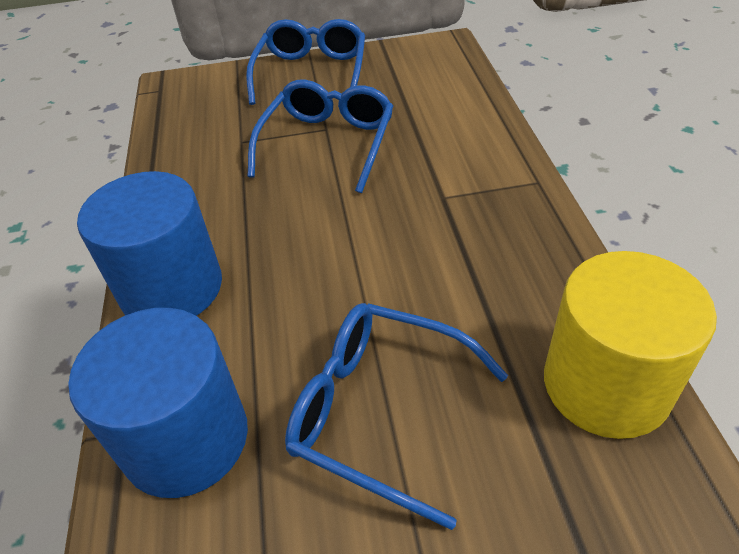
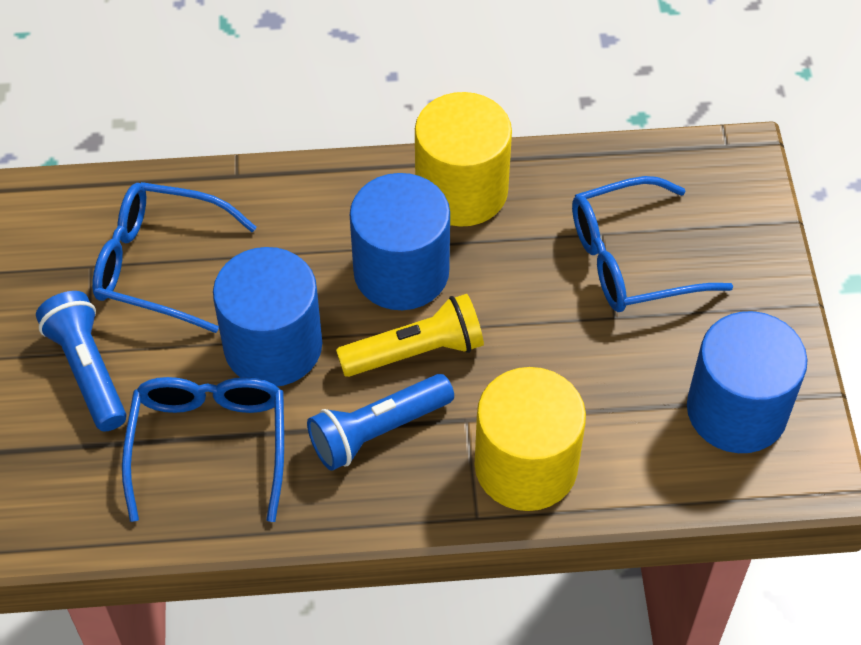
blue cylinder: 2 -> 3
blue flashlight: 0 -> 2
yellow cylinder: 1 -> 2
yellow flashlight: 0 -> 1

